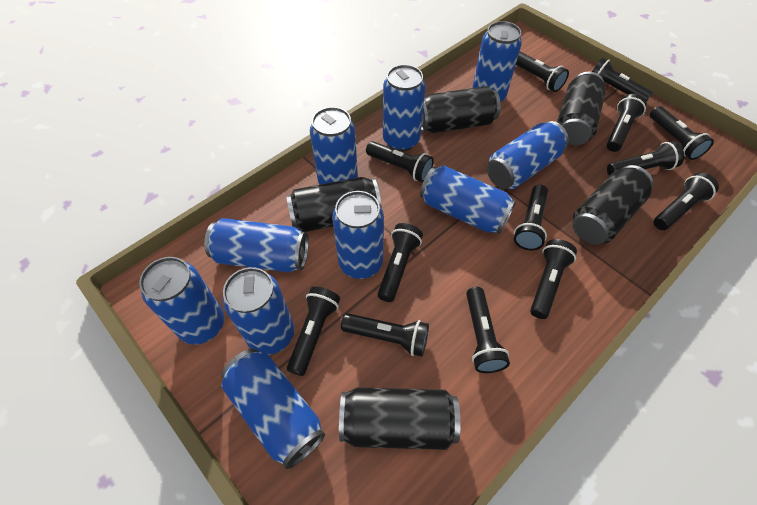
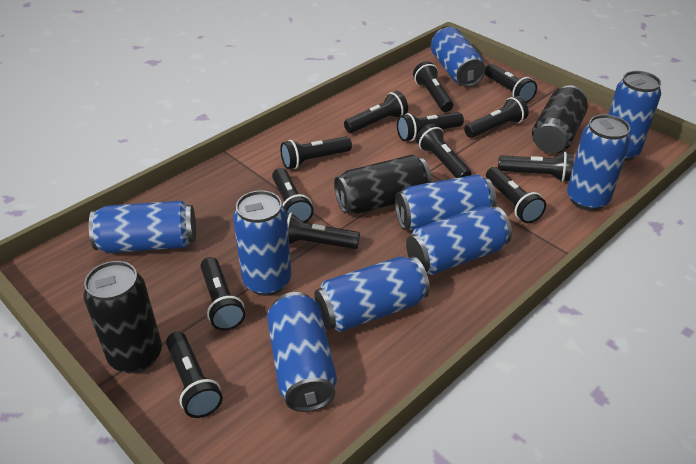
black can: 5 -> 3
blue can: 10 -> 9

